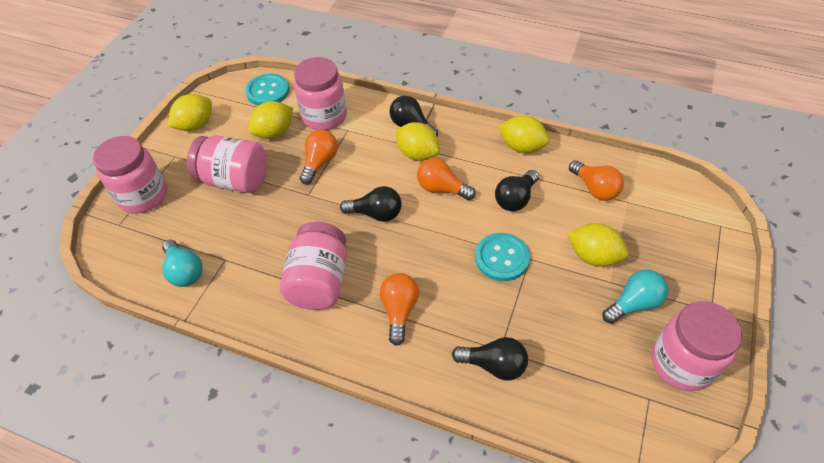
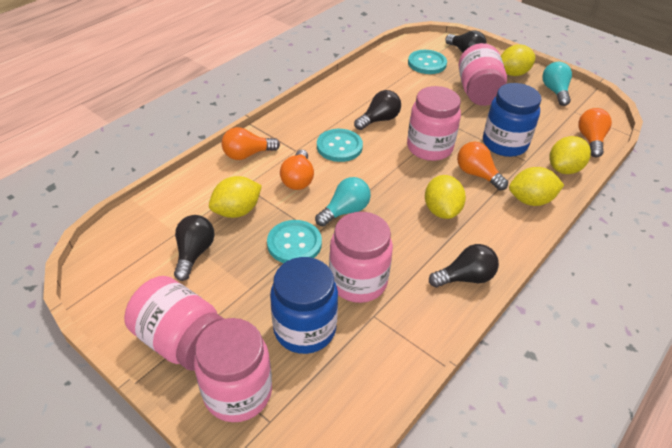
blue jar: 0 -> 2
turquoise button: 2 -> 3

